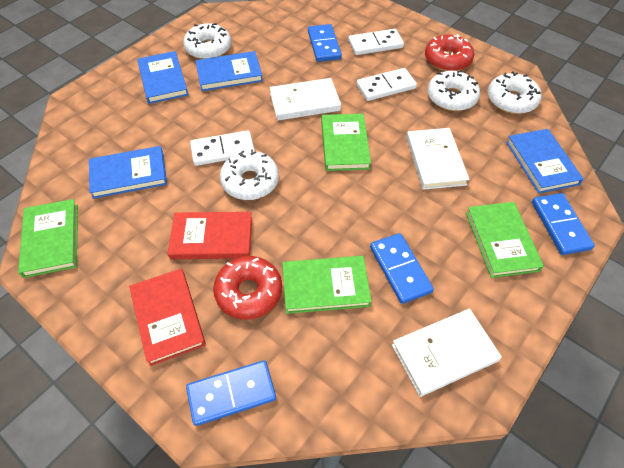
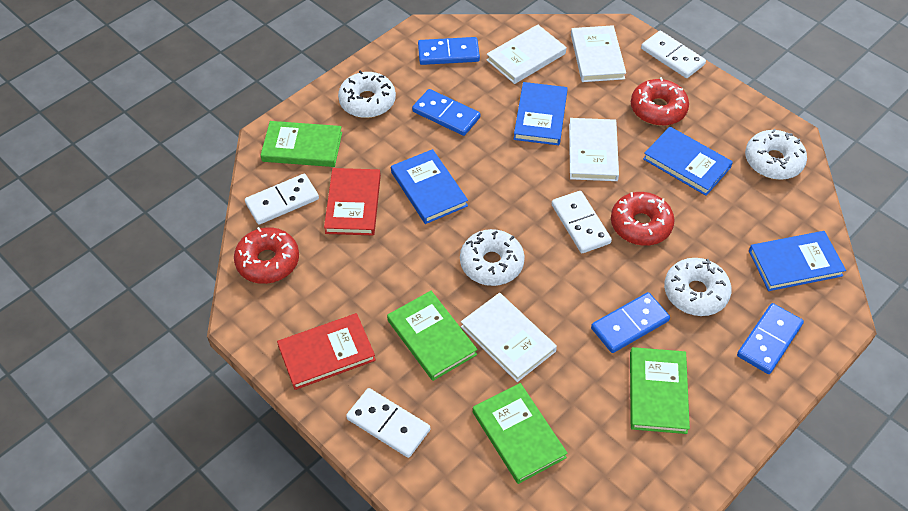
red donut: 2 -> 3
white book: 3 -> 4
white domino: 3 -> 4

